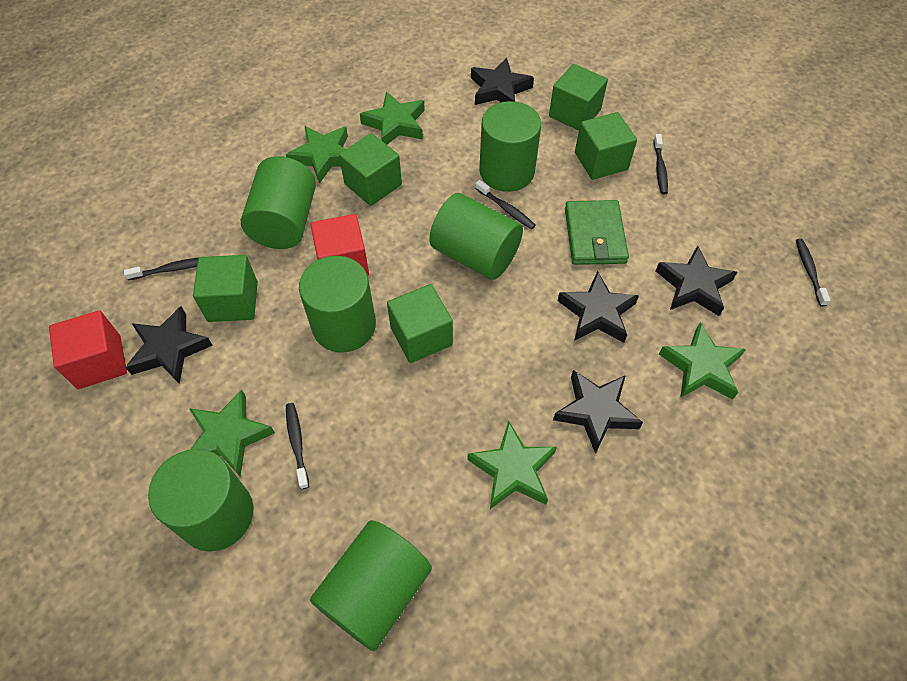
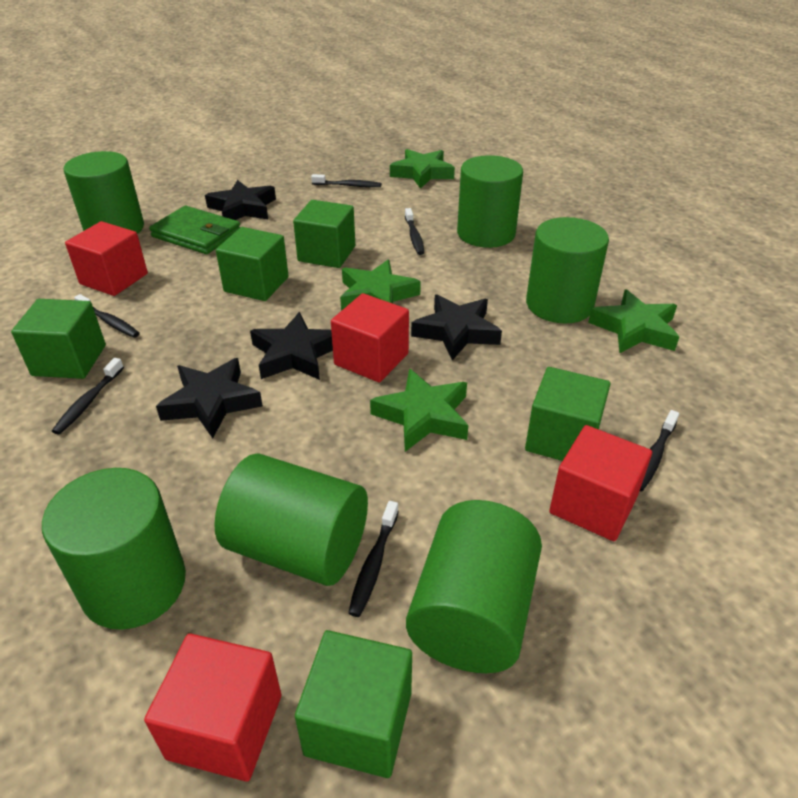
black star: 5 -> 4
black toothbrush: 5 -> 6
green star: 5 -> 4
red cube: 2 -> 4

